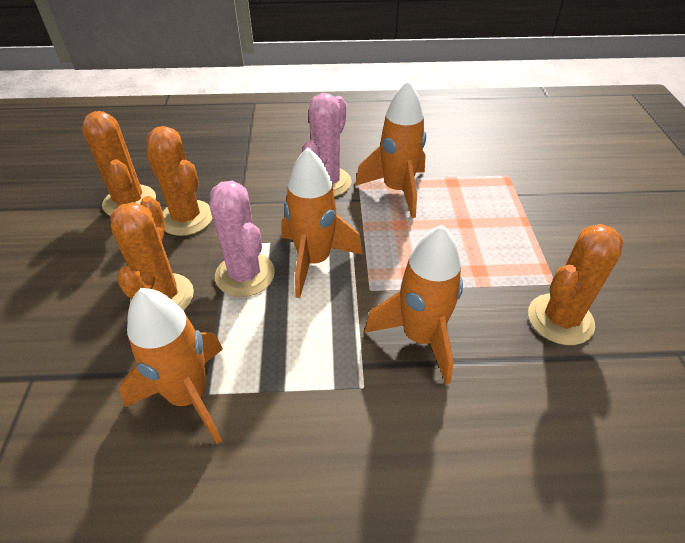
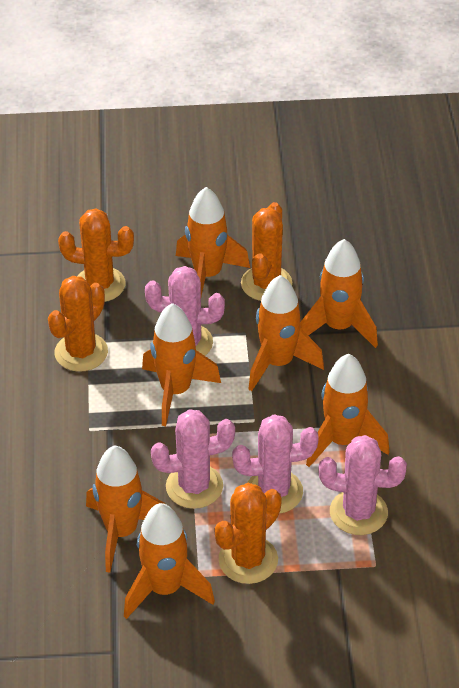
orange rocket: 4 -> 7
pink cactus: 2 -> 4

